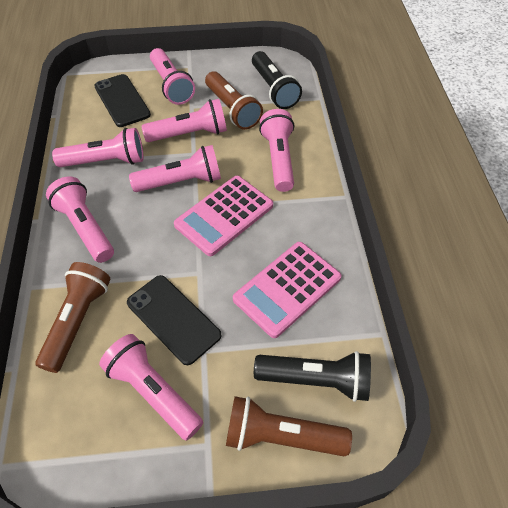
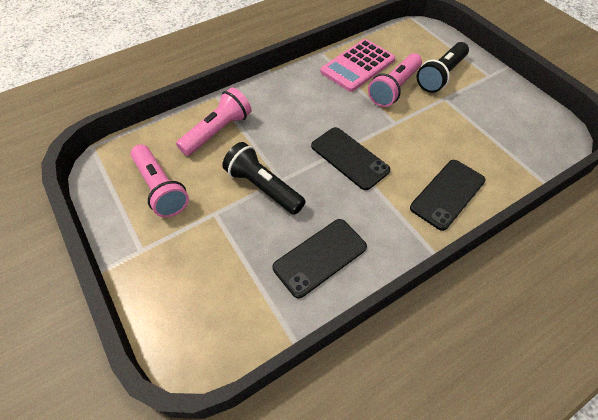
black phone: 2 -> 3
brown flashlight: 3 -> 0
pink calculator: 2 -> 1
pink flashlight: 7 -> 3

